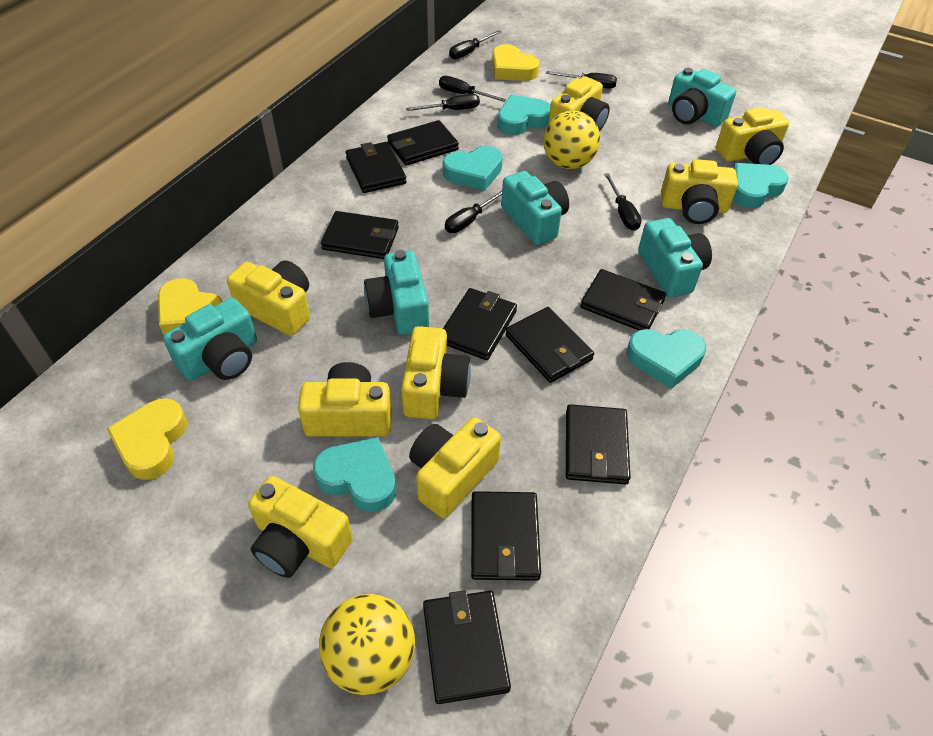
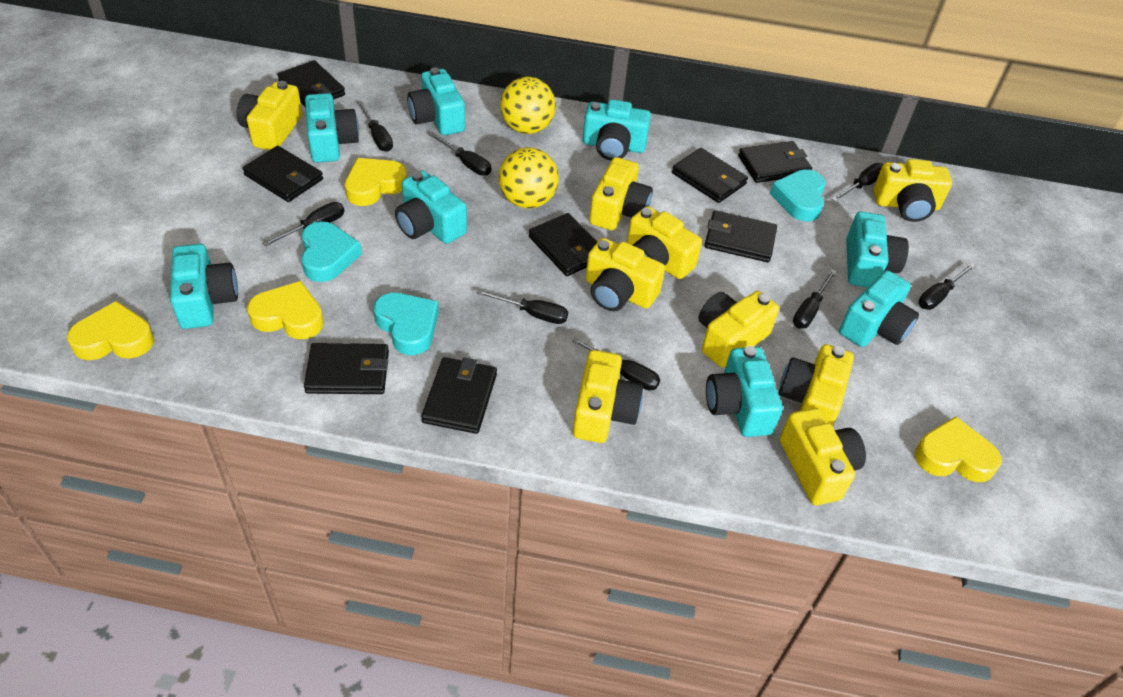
black screwdriver: 6 -> 8
black wallet: 9 -> 8
turquoise camera: 5 -> 8
turquoise heart: 5 -> 3
yellow camera: 8 -> 9
yellow heart: 3 -> 4

